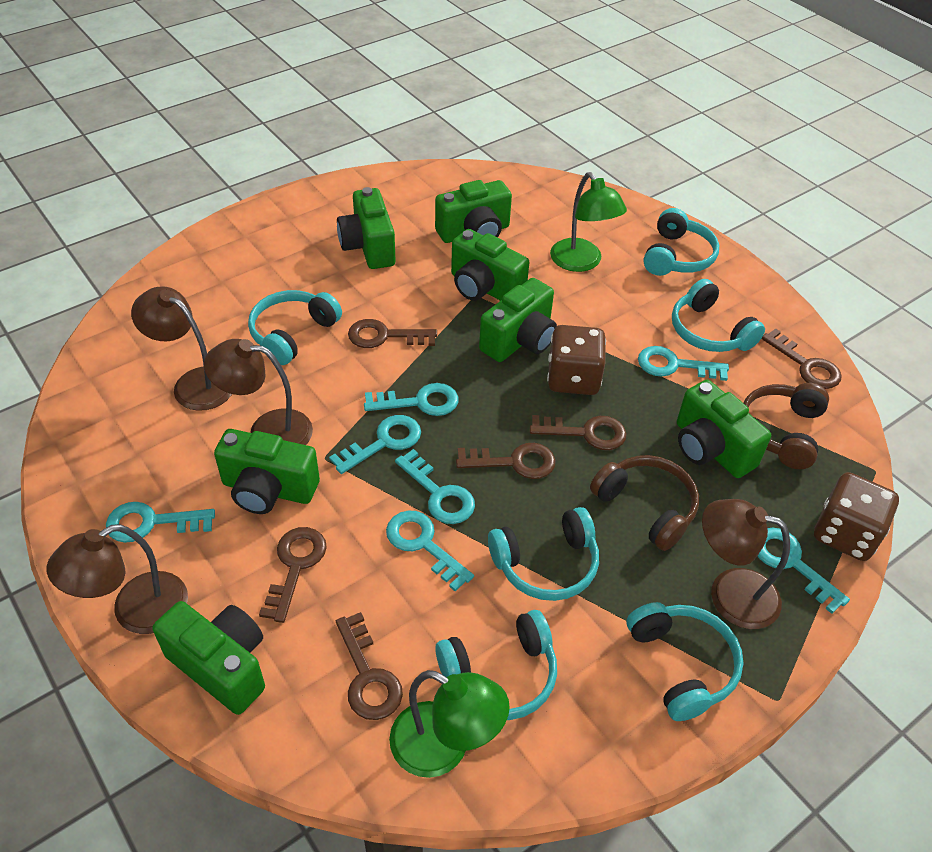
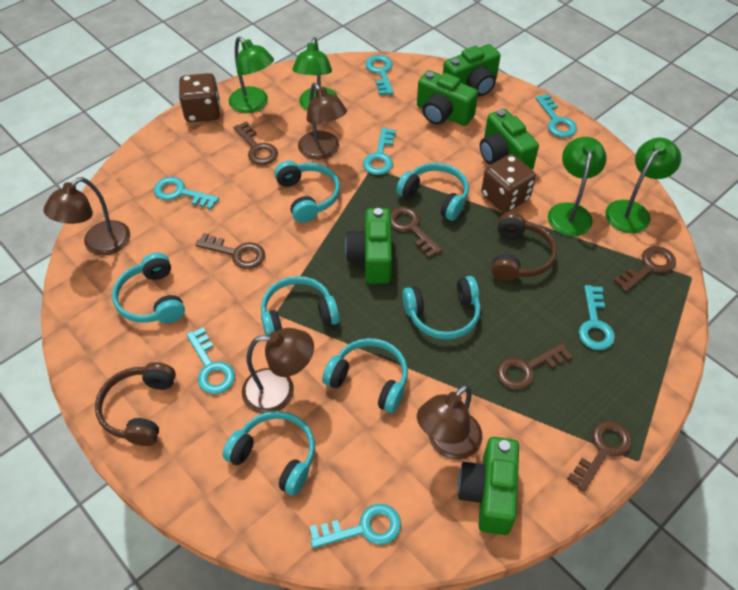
green camera: 7 -> 5
green lamp: 2 -> 4
turquoise headphones: 6 -> 7

